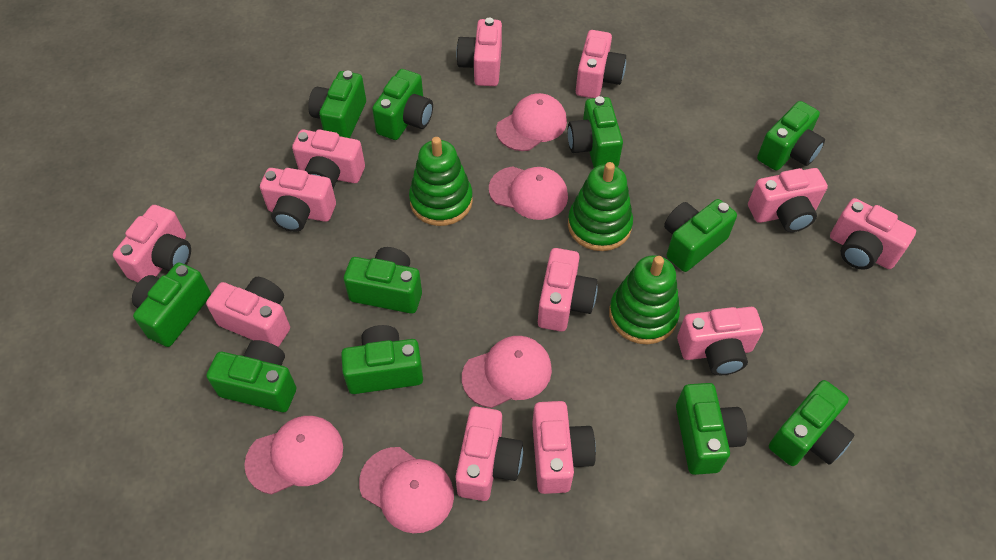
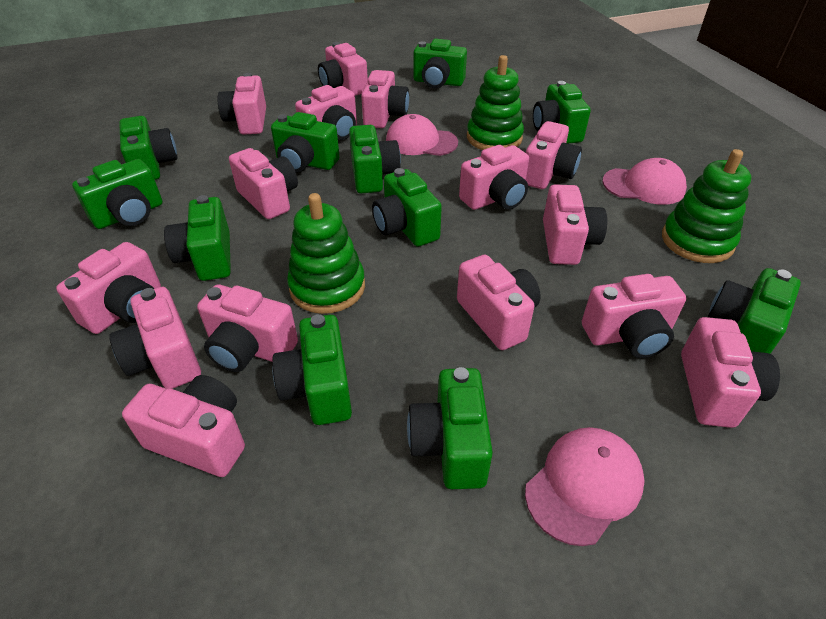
pink camera: 12 -> 15
pink cap: 5 -> 3

